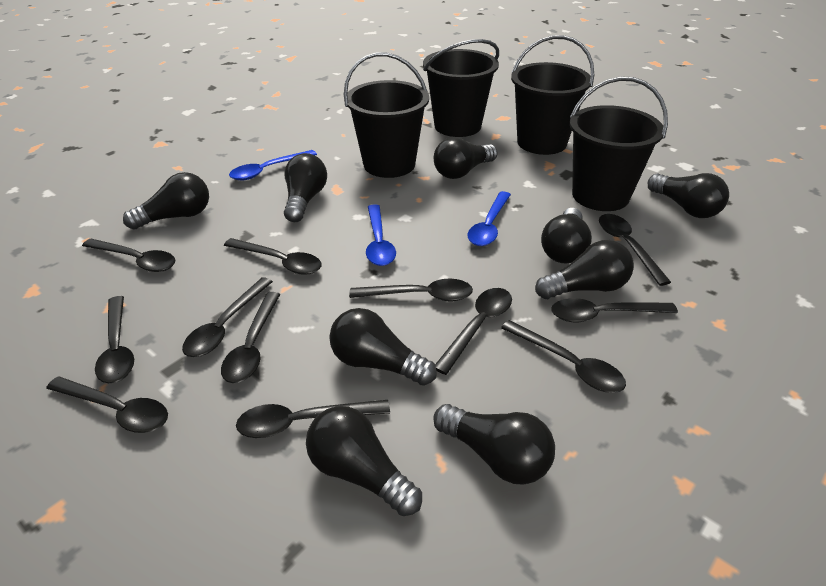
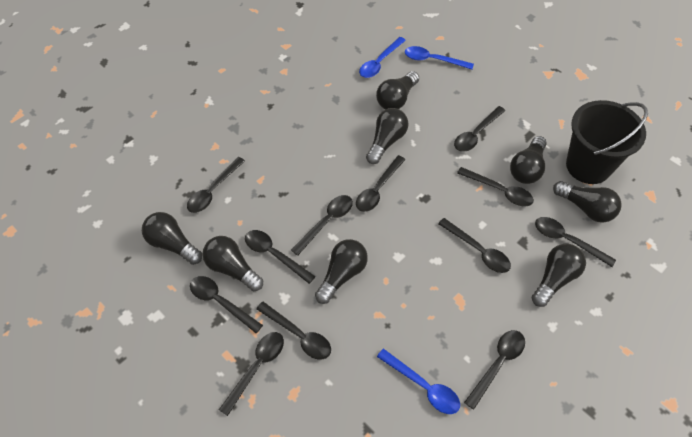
black bucket: 4 -> 1
black light bulb: 9 -> 8

